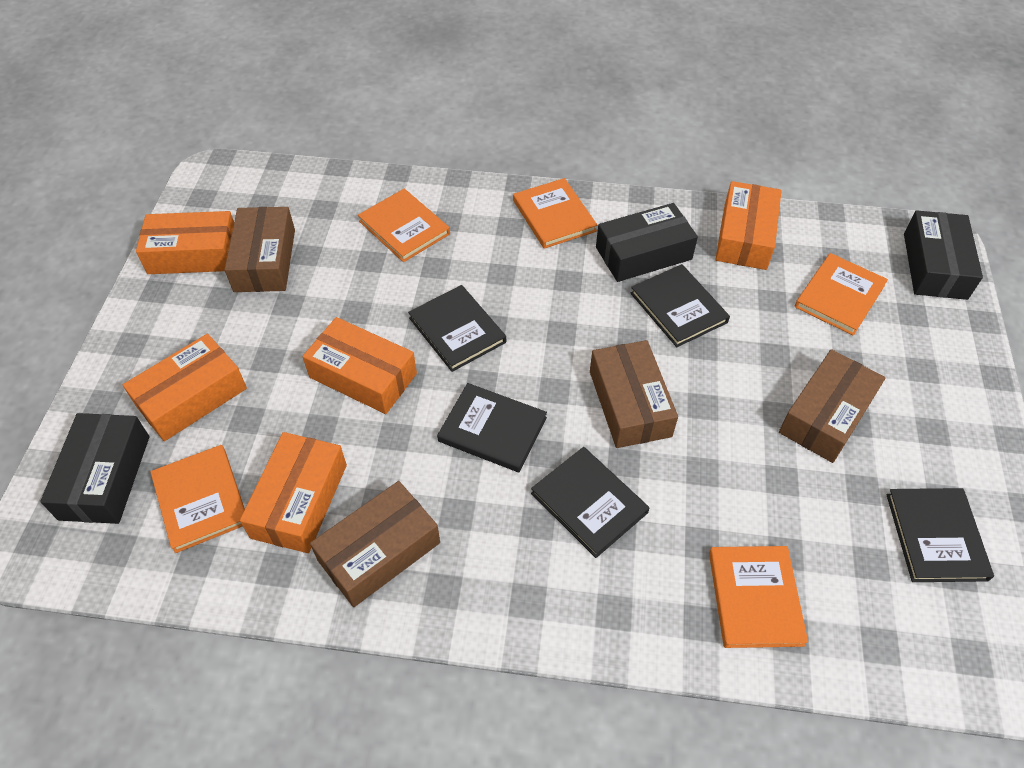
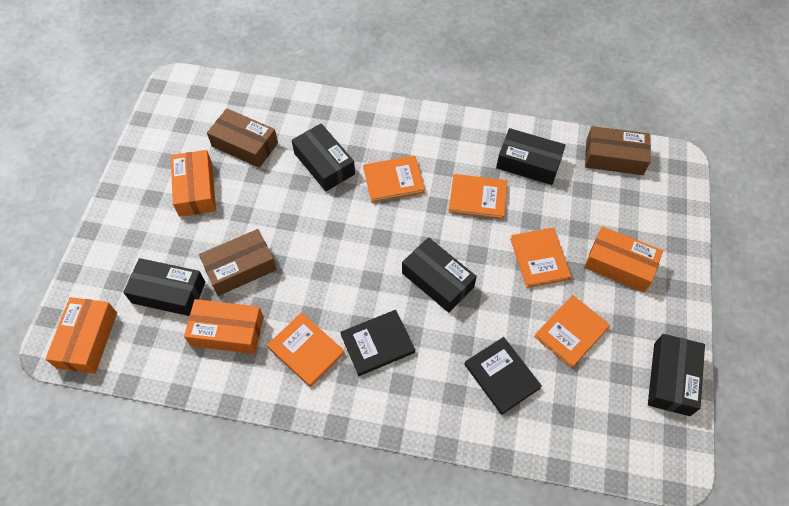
black book: 5 -> 2
black box: 3 -> 5
brown box: 4 -> 3
orange box: 5 -> 4

